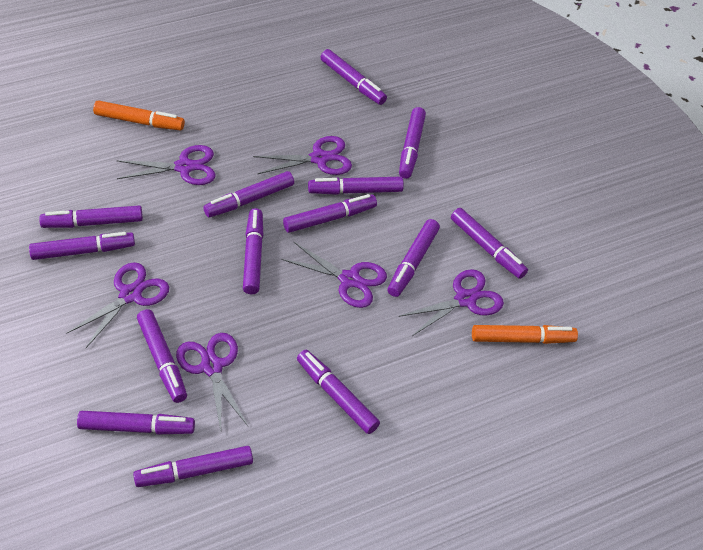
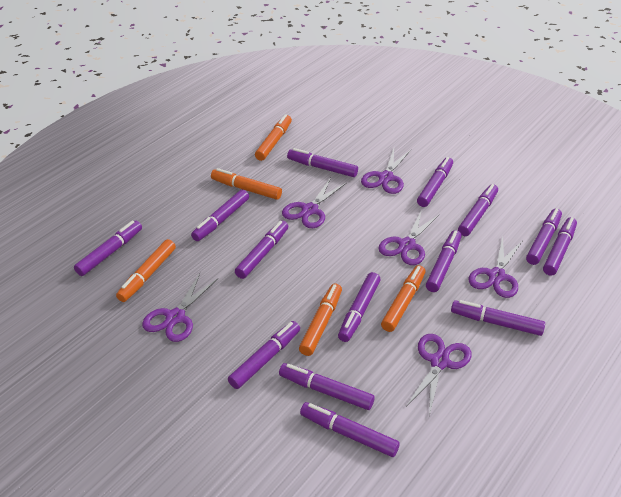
orange marker: 2 -> 5

